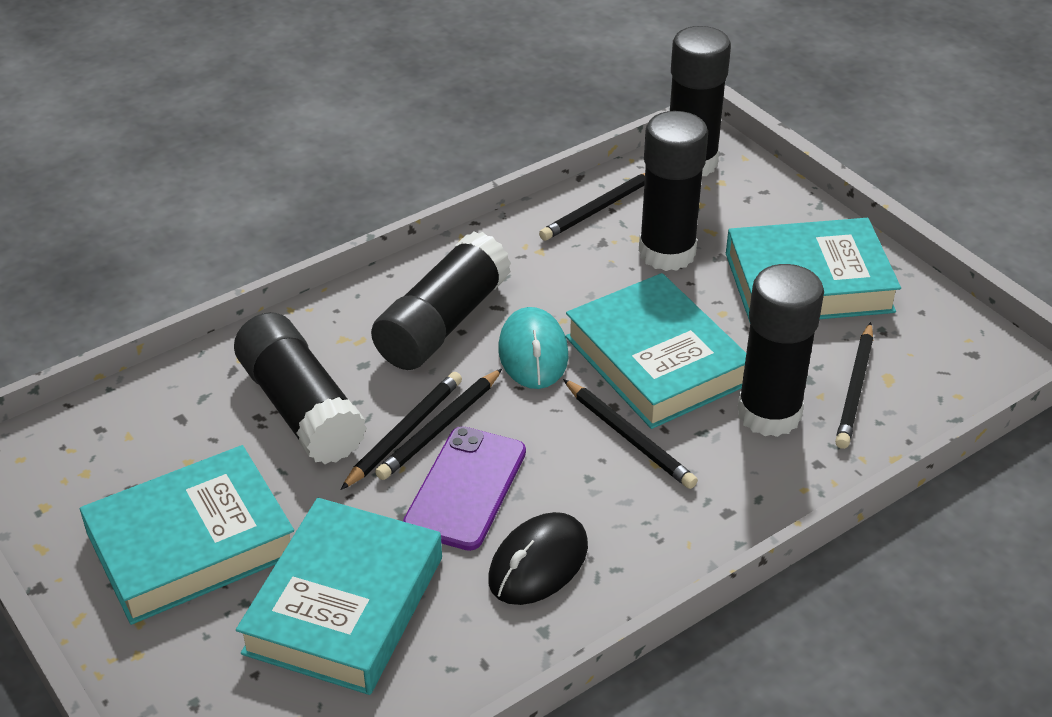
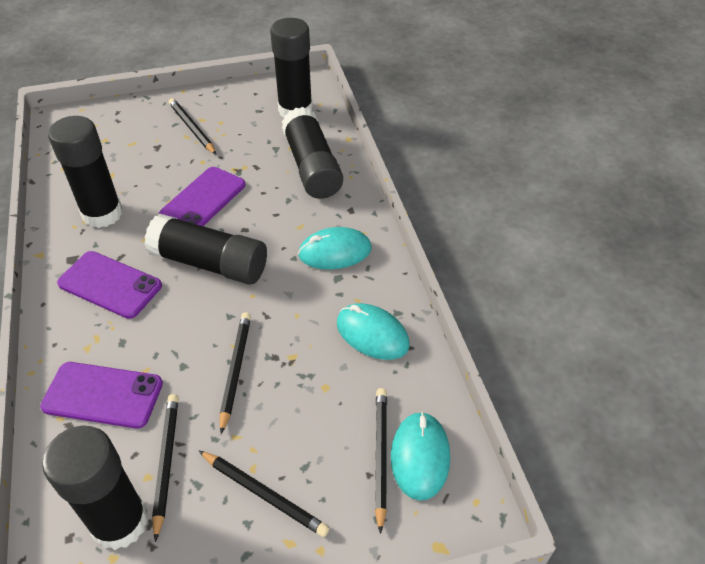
black mouse: 1 -> 0
purple phone: 1 -> 3
turquoise book: 4 -> 0
turquoise mouse: 1 -> 3

